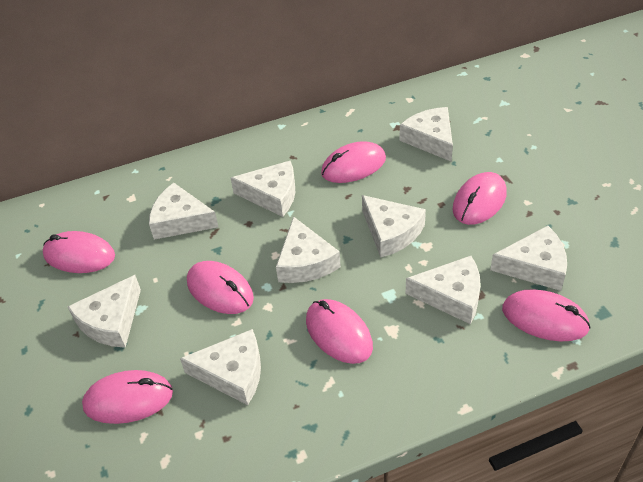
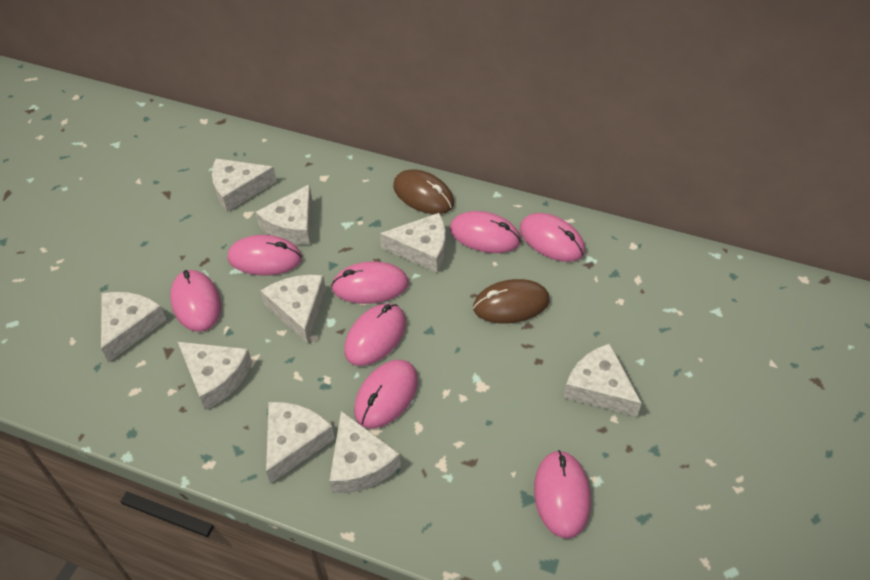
brown mouse: 0 -> 2
pink mouse: 7 -> 8

